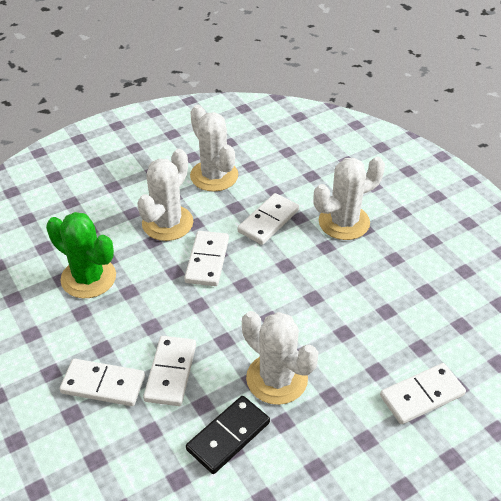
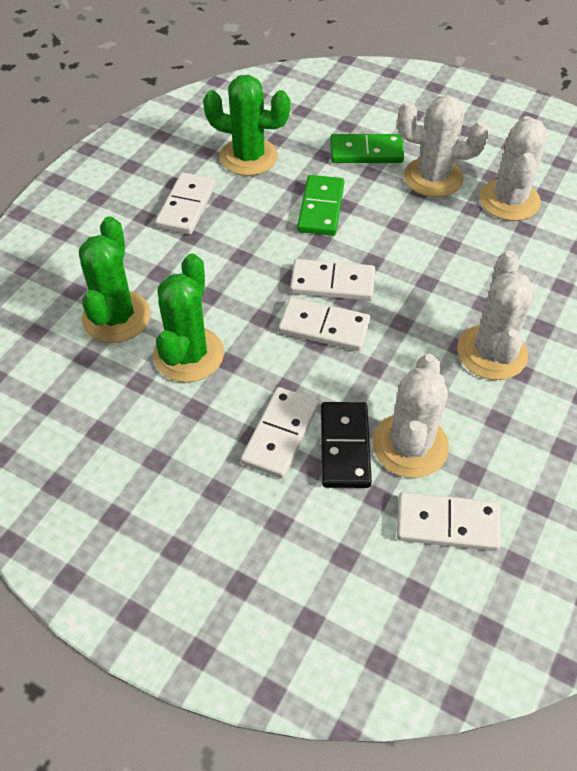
green cactus: 1 -> 3
green domino: 0 -> 2

